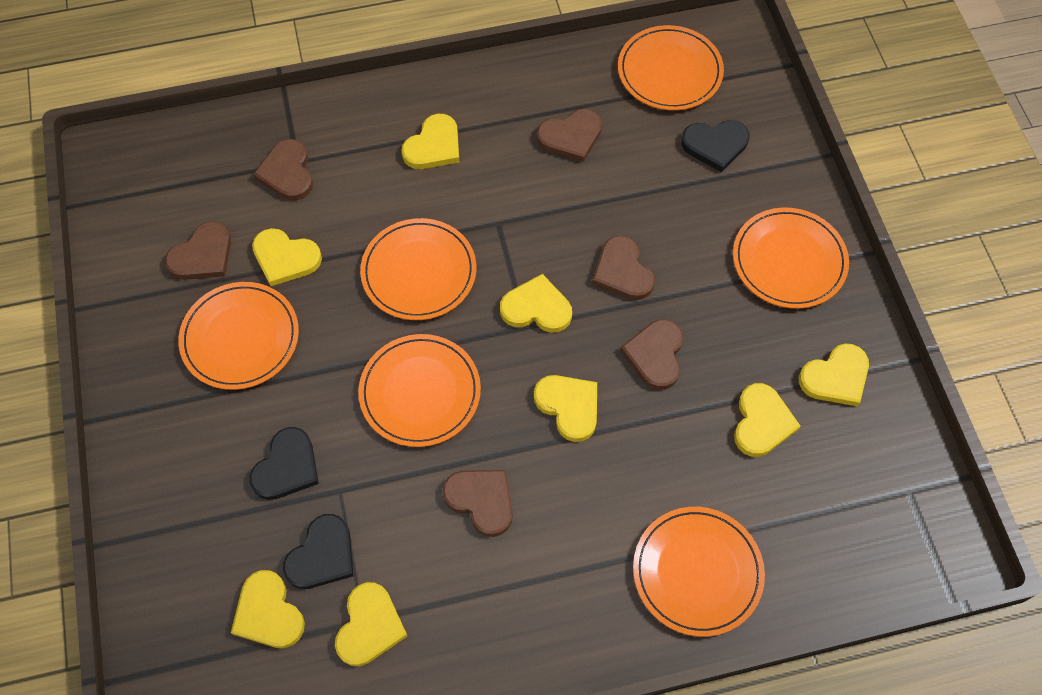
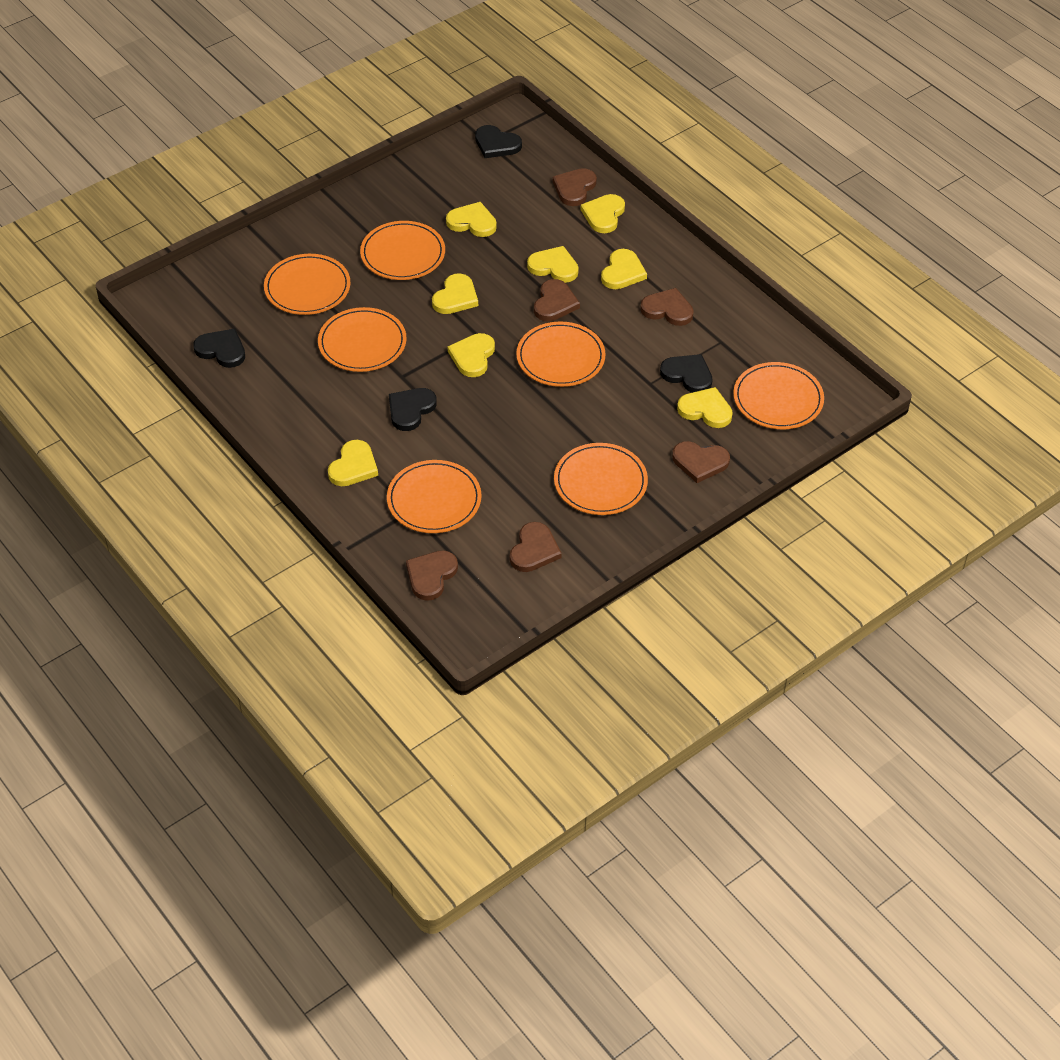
black heart: 3 -> 4
orange plate: 6 -> 7

